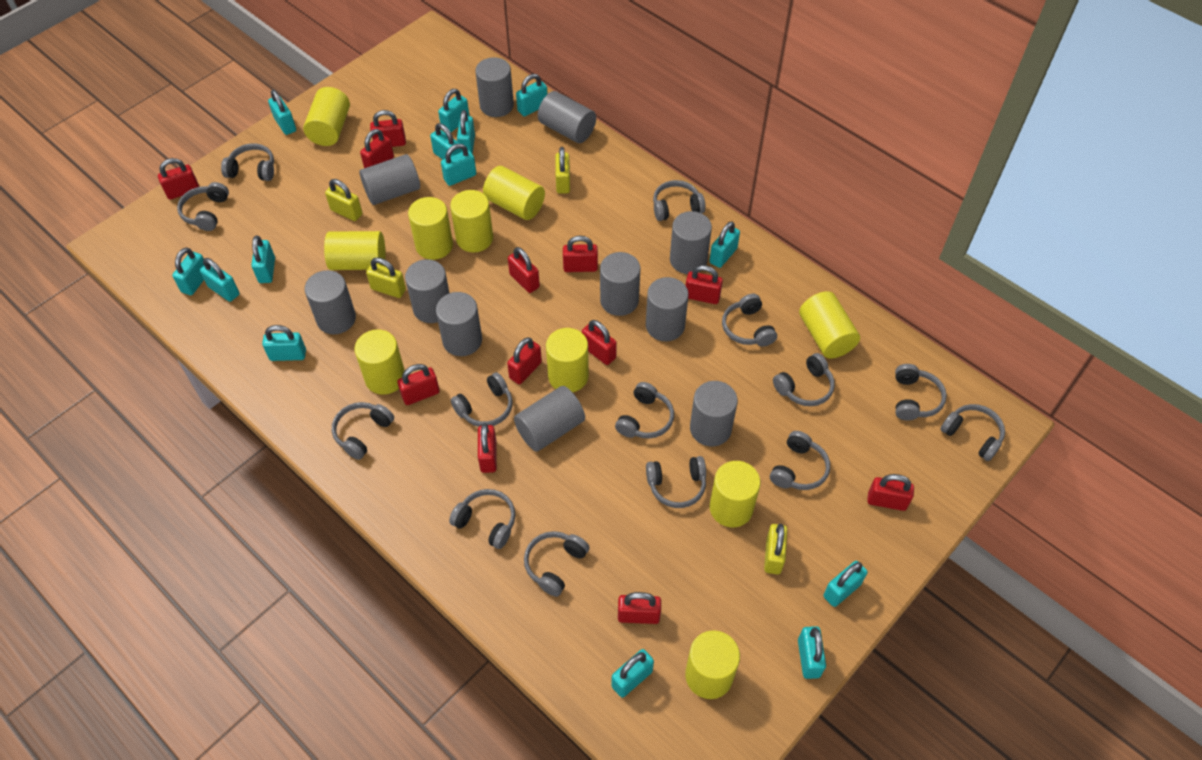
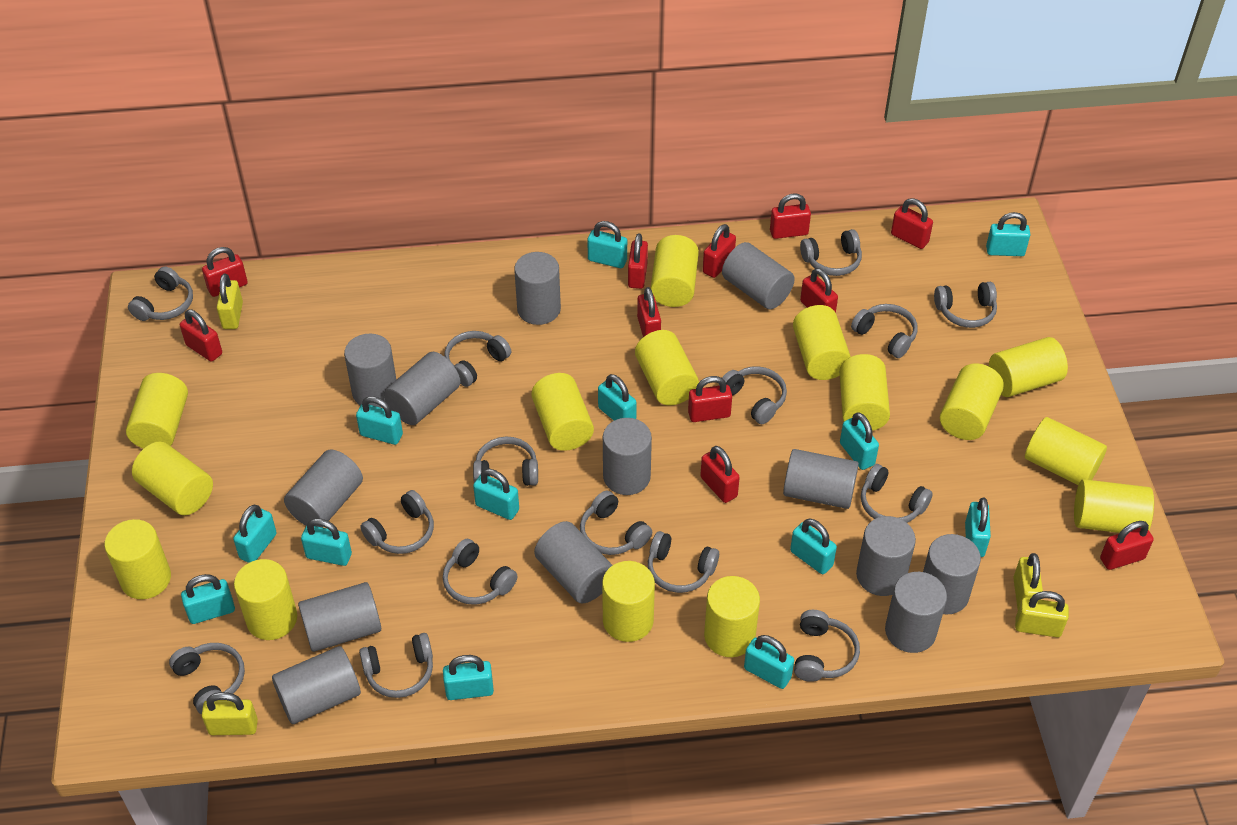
grey cylinder: 11 -> 13
grey headphones: 14 -> 15
red padlock: 12 -> 11
turquoise padlock: 14 -> 13
yellow cylinder: 10 -> 15

